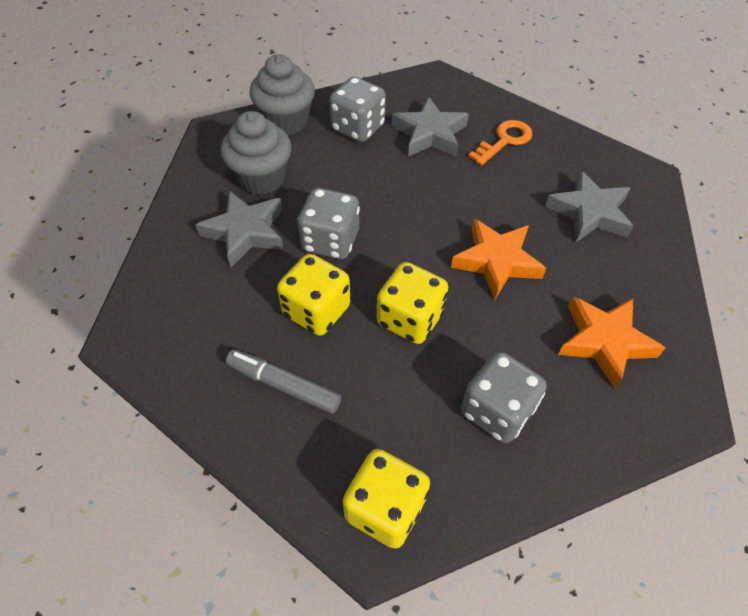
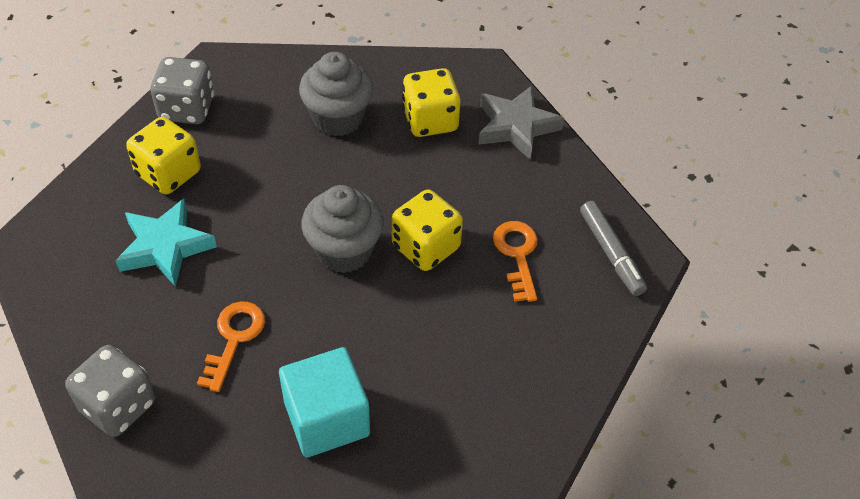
grey dice: 3 -> 2
grey star: 3 -> 1
orange key: 1 -> 2
orange star: 2 -> 0
turquoise cube: 0 -> 1
turquoise star: 0 -> 1

